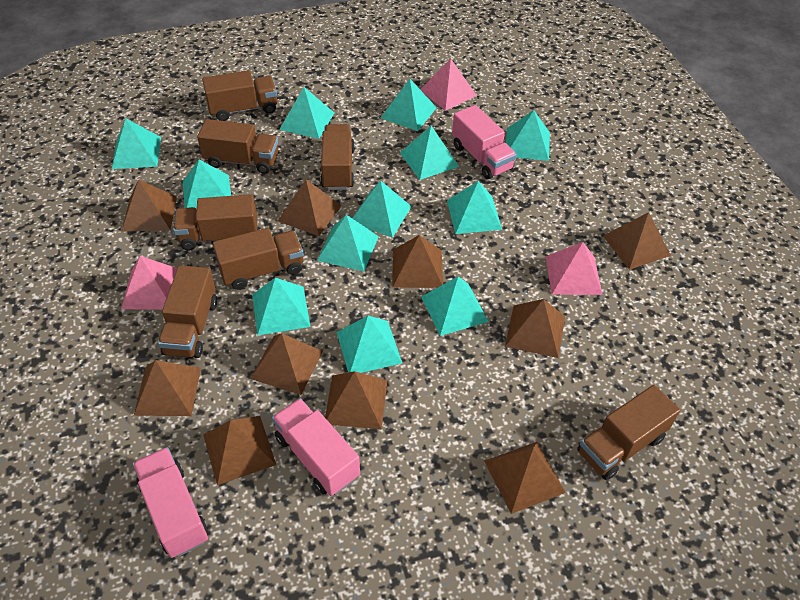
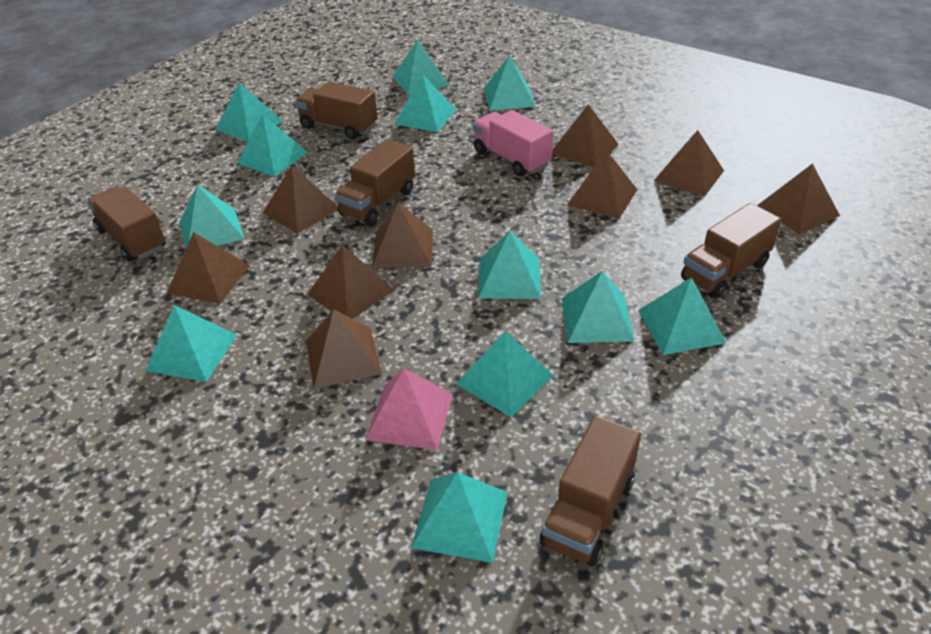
brown pyramid: 10 -> 9
brown truck: 7 -> 5
pink pyramid: 3 -> 1
pink truck: 3 -> 1

